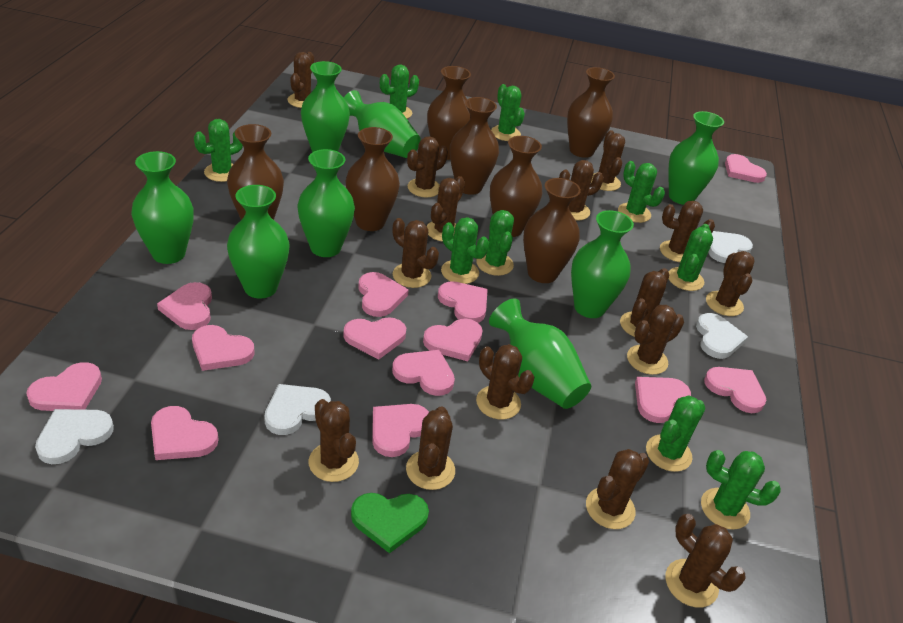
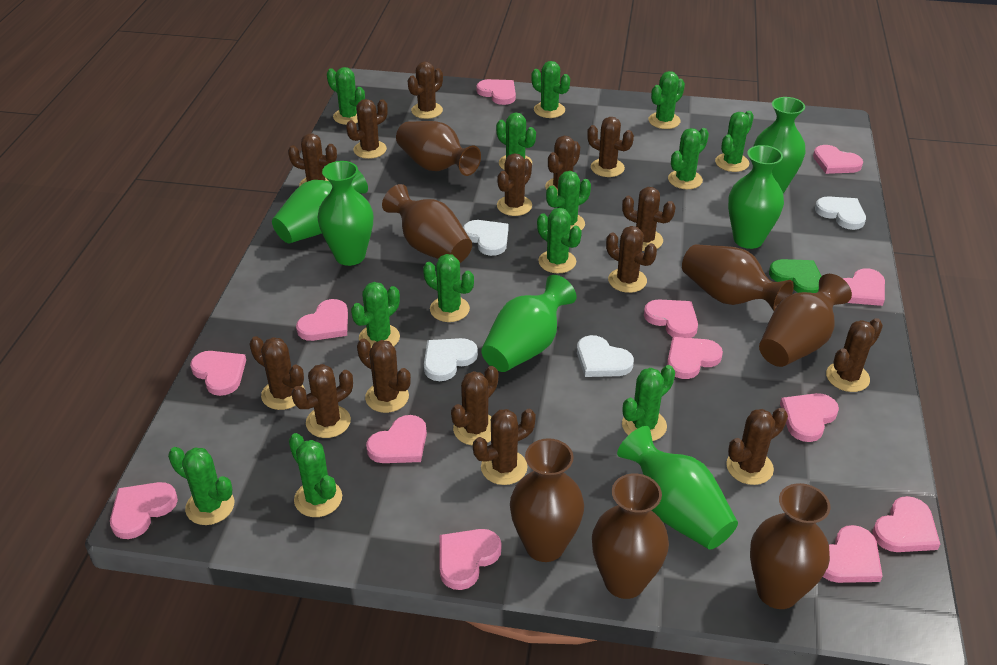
green cactus: 9 -> 13
green vase: 8 -> 6

